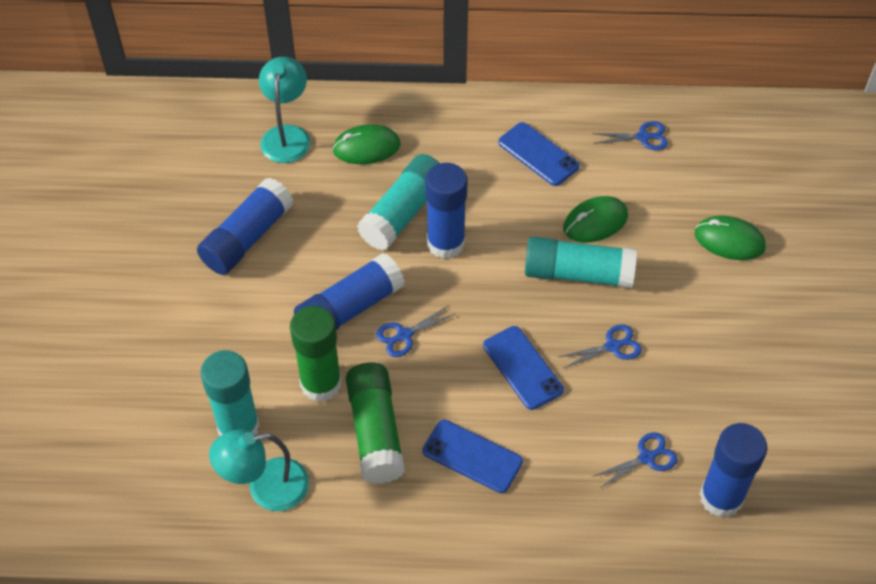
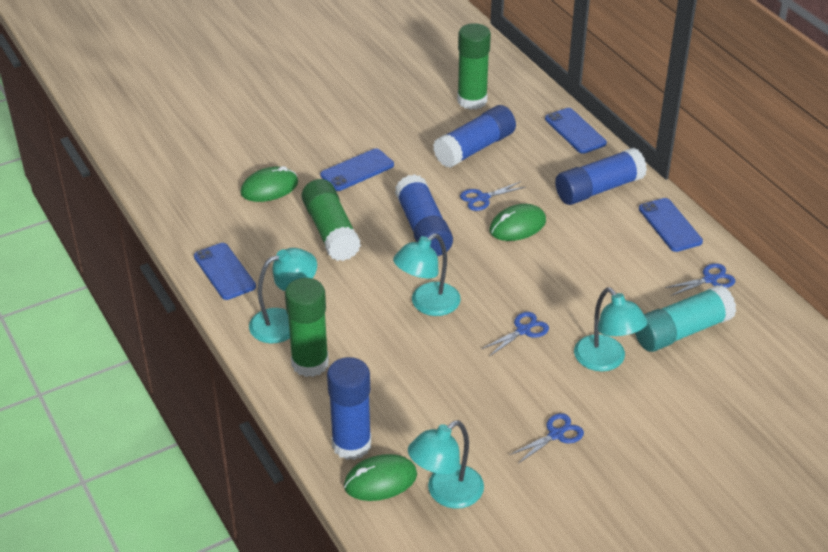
blue phone: 3 -> 4
green glue stick: 2 -> 3
turquoise glue stick: 3 -> 1
turquoise lamp: 2 -> 4

